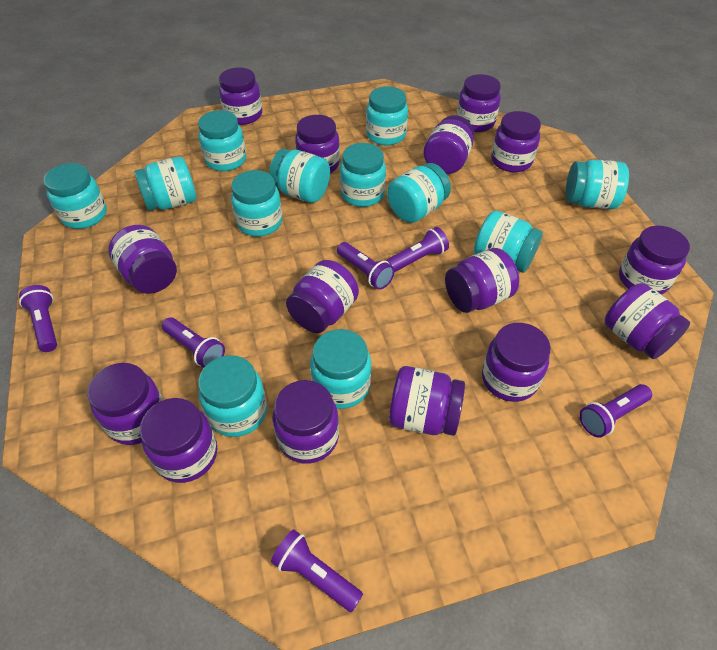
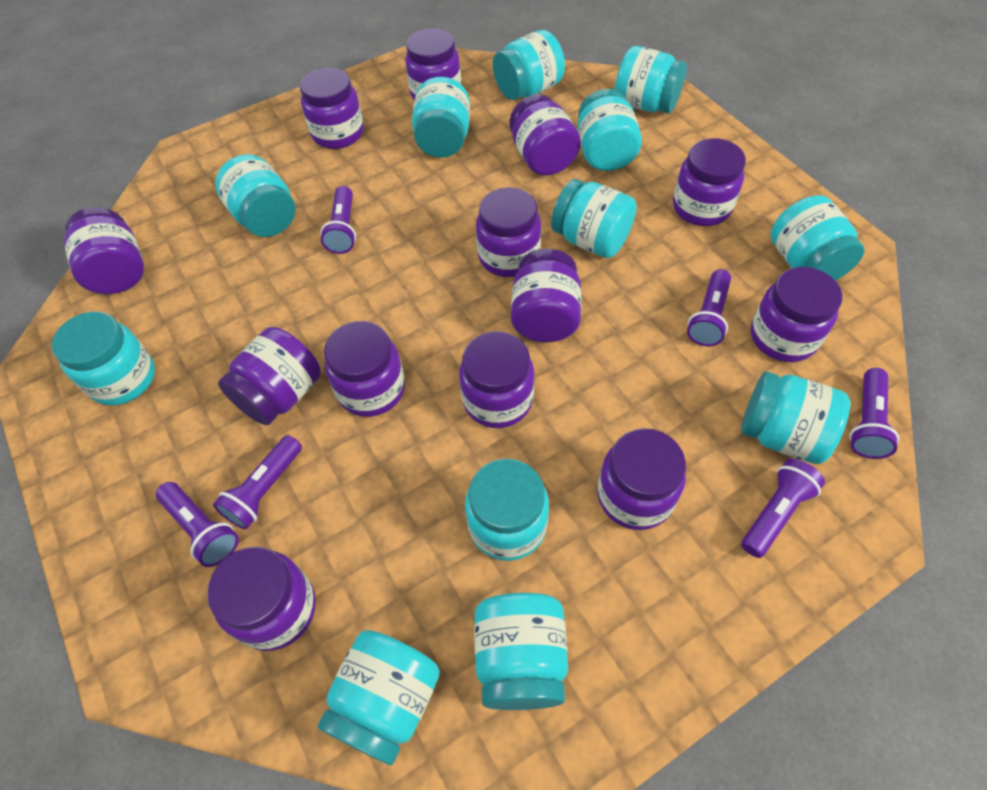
purple jar: 15 -> 13

